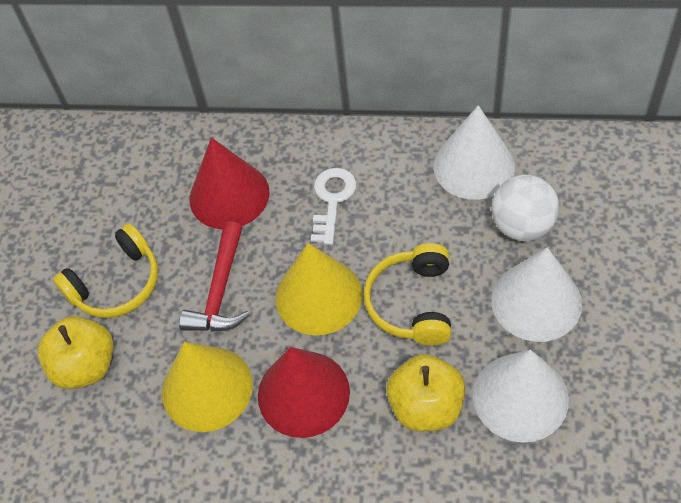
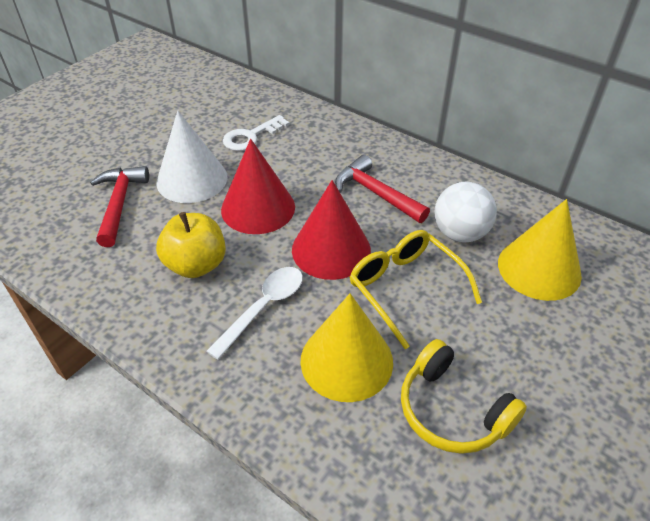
red hammer: 1 -> 2
white cone: 3 -> 1
white spoon: 0 -> 1
yellow apple: 2 -> 1
yellow glasses: 0 -> 1
yellow headphones: 2 -> 1

